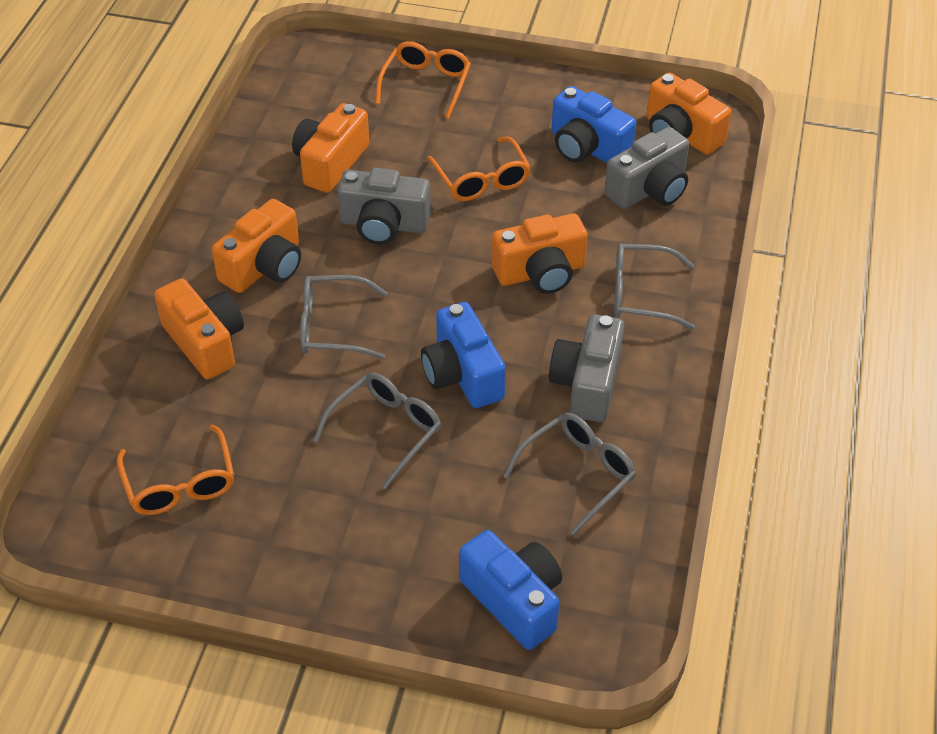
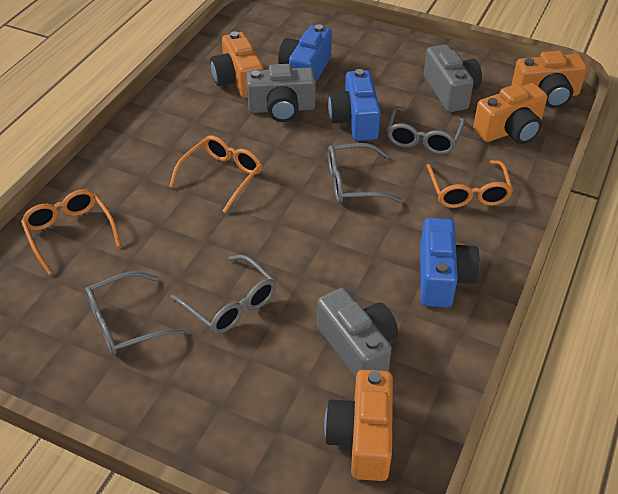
orange camera: 5 -> 4

